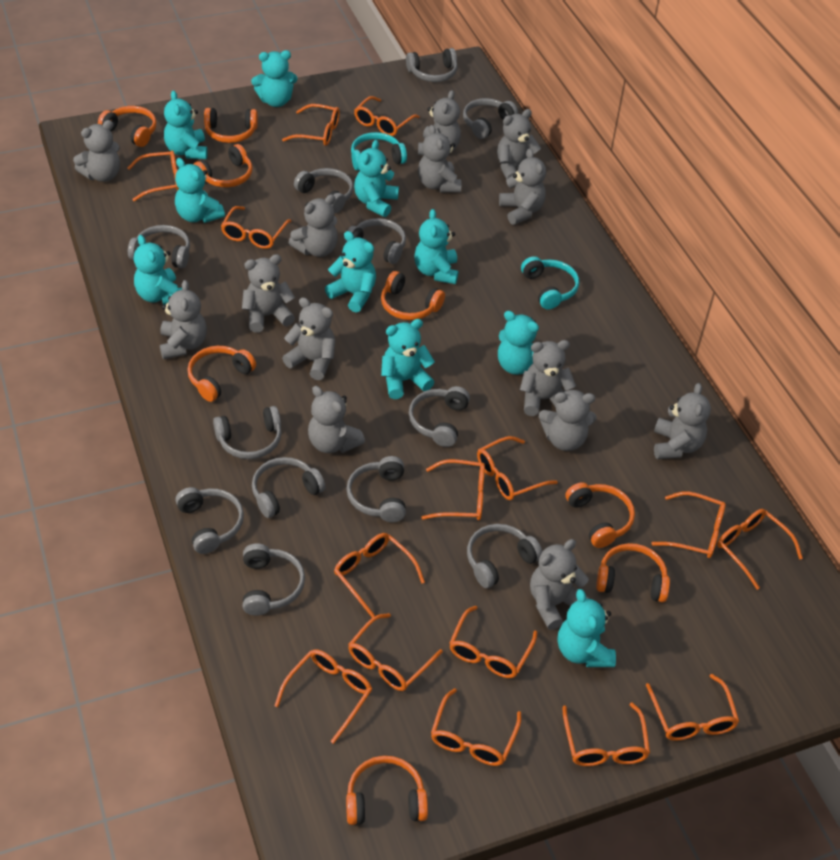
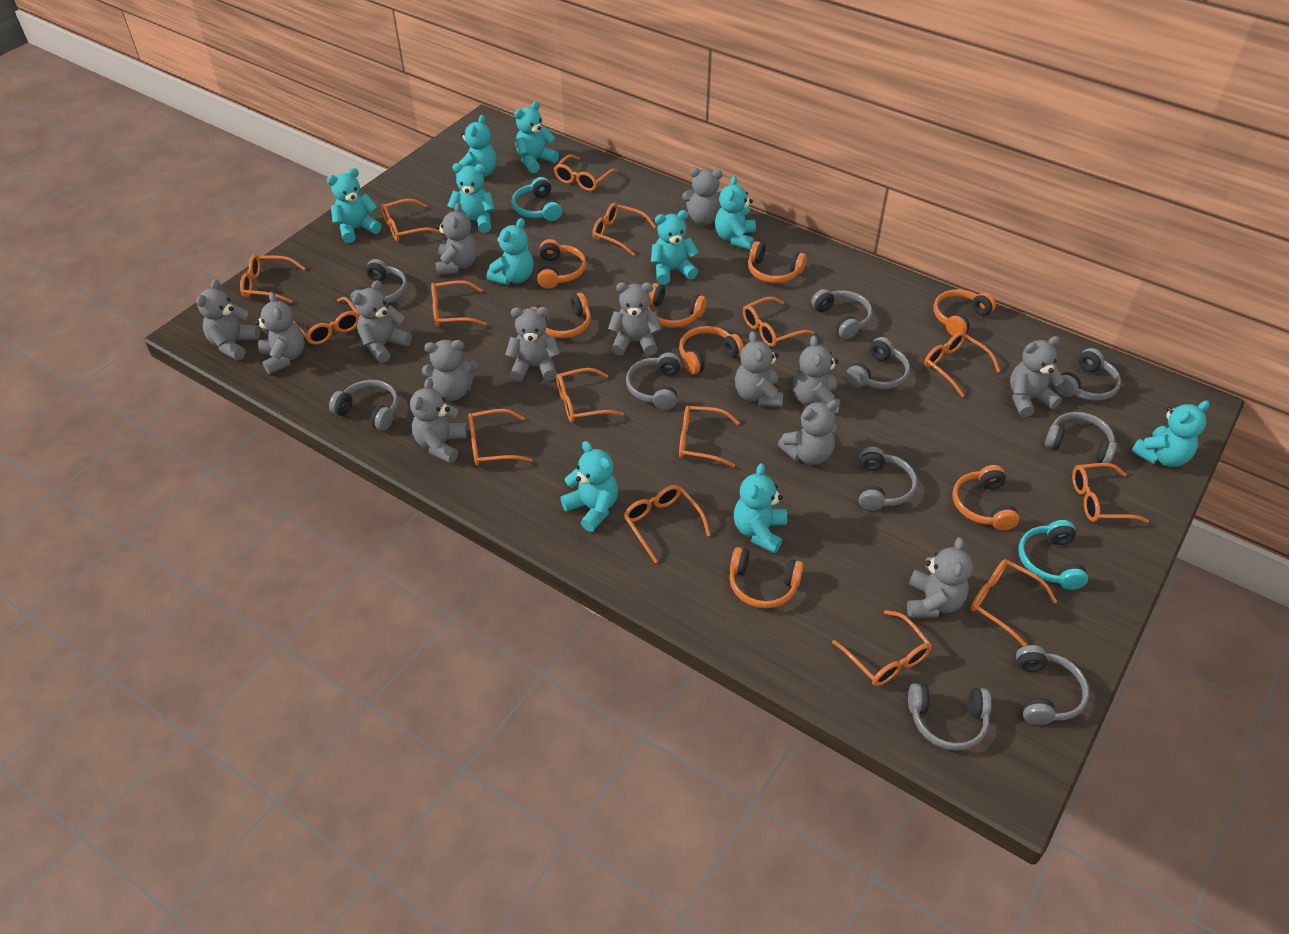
grey headphones: 12 -> 10

